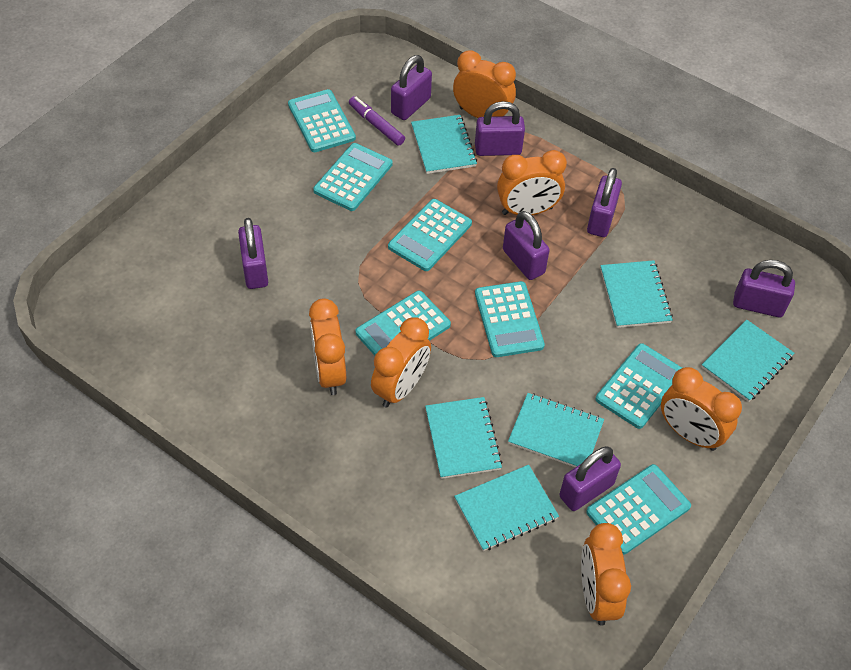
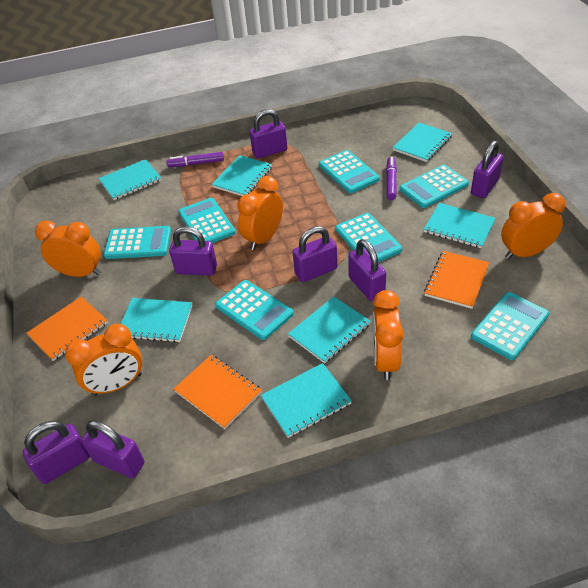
orange clock: 6 -> 5
orange notebook: 0 -> 3
purple marker: 1 -> 2
turquoise notebook: 6 -> 7

